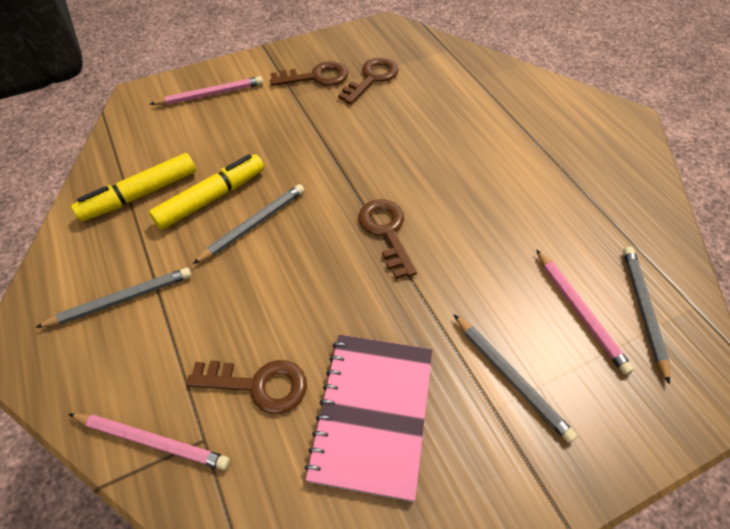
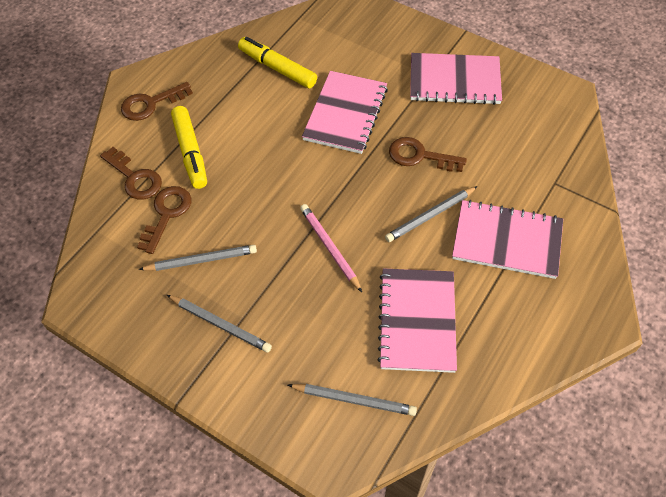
pink notebook: 1 -> 4
pink pencil: 3 -> 1

